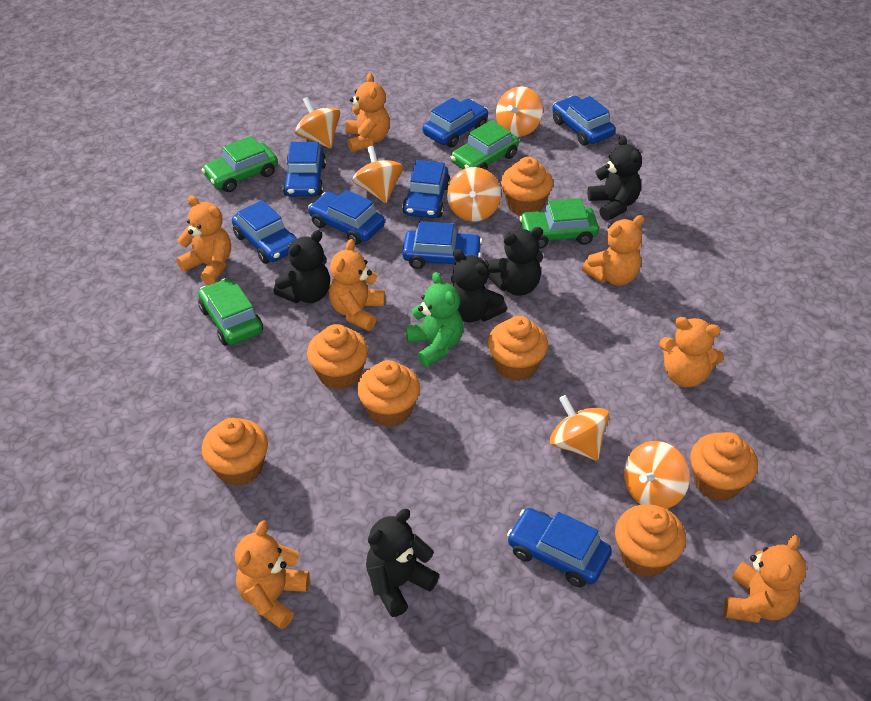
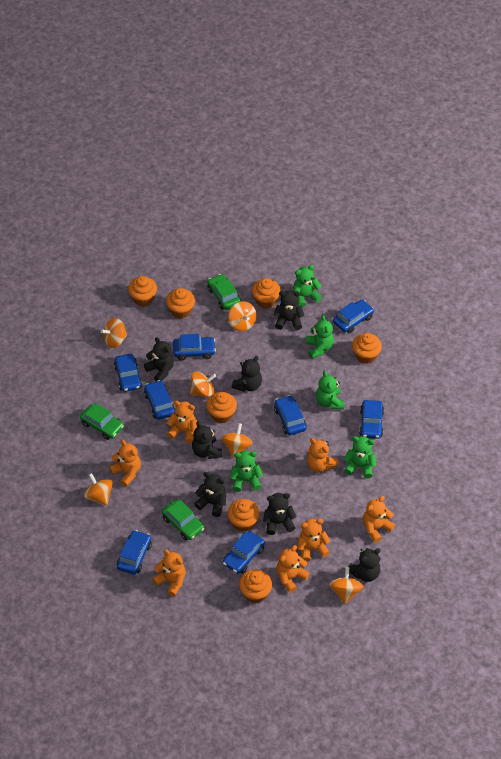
black teddy bear: 5 -> 7
green car: 4 -> 3
green teddy bear: 1 -> 5

